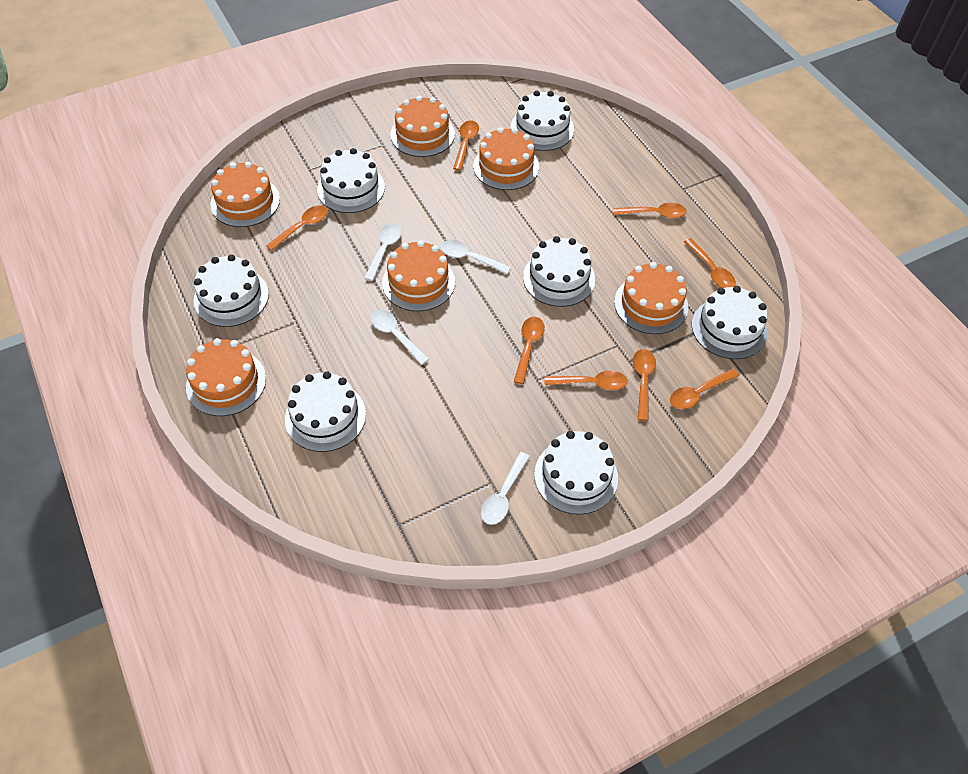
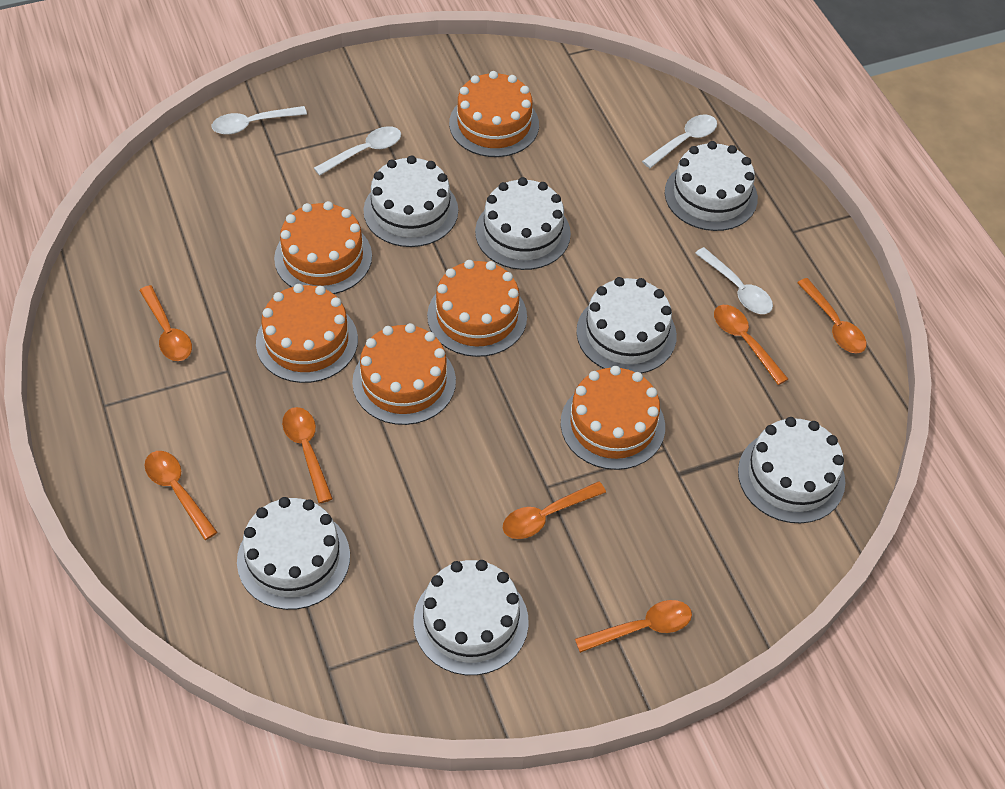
orange spoon: 8 -> 7

